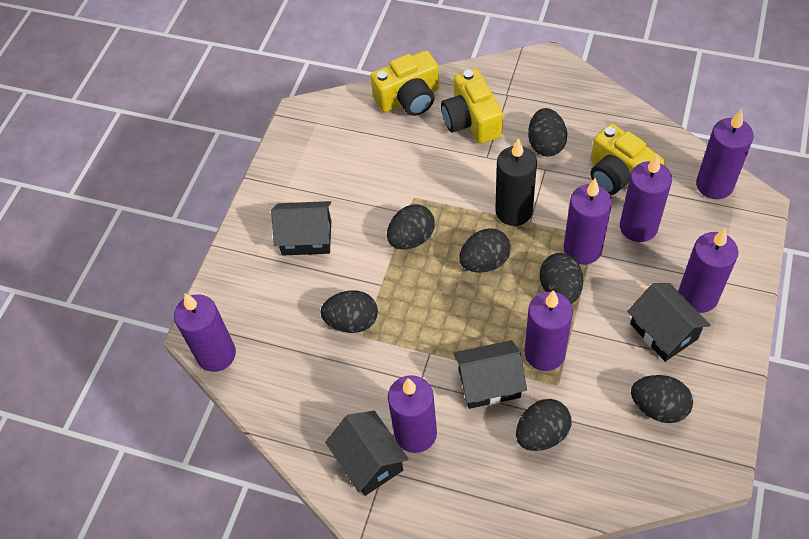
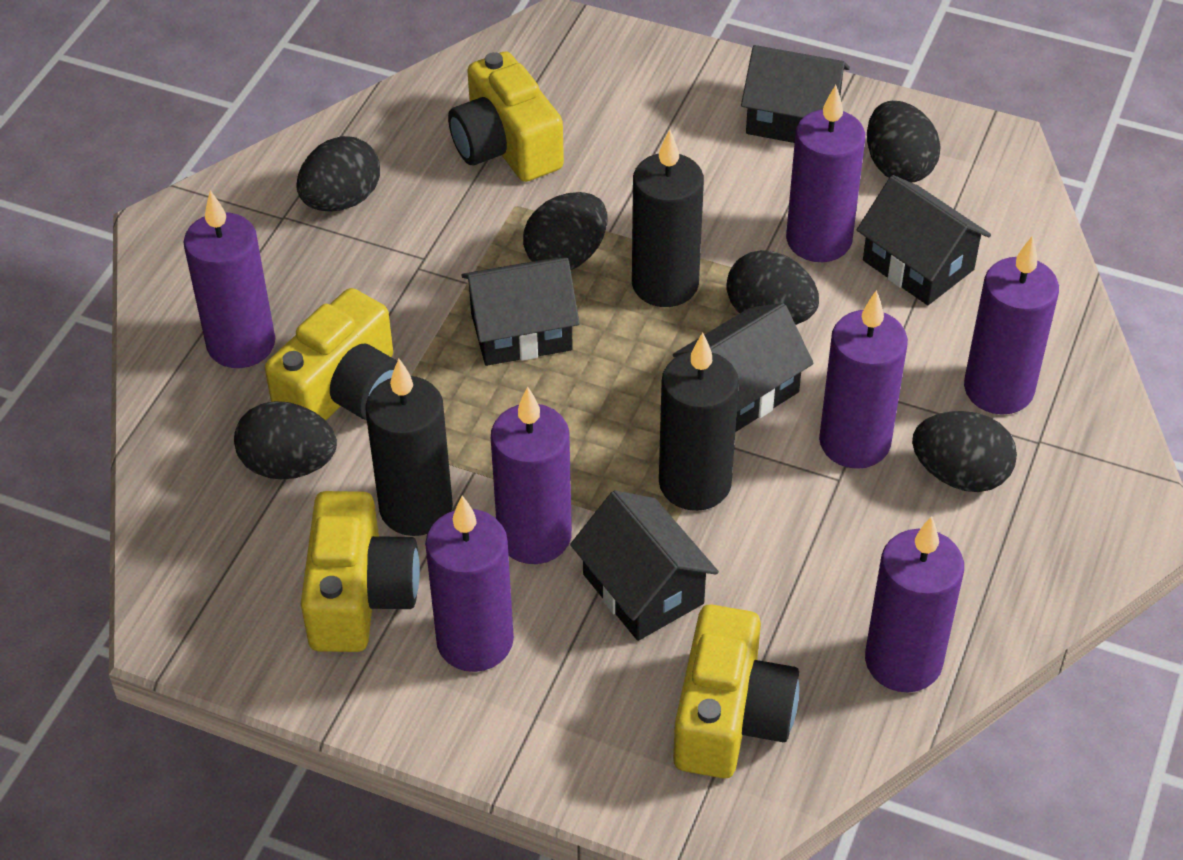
black candle: 1 -> 3
black egg: 7 -> 6
black house: 4 -> 5
yellow camera: 3 -> 4

